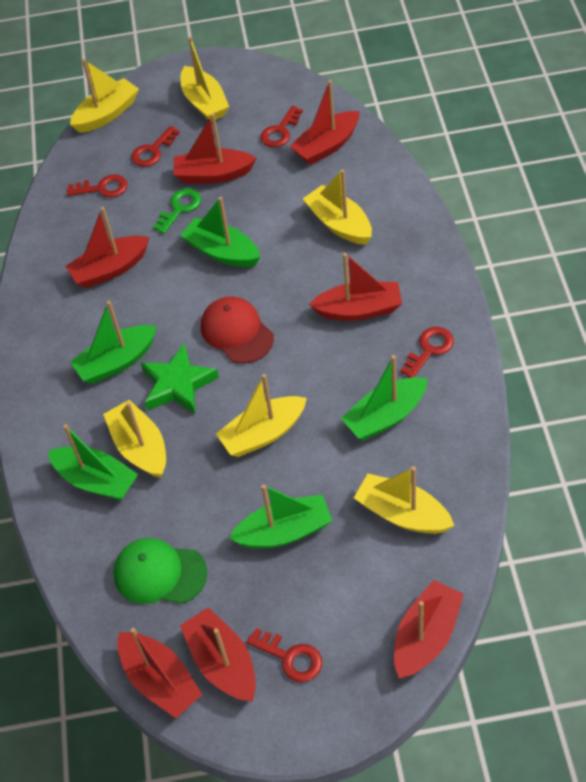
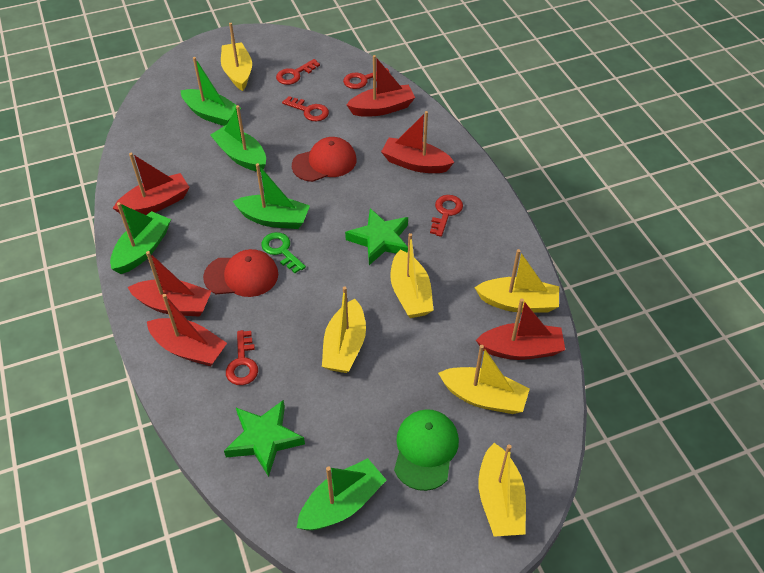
green star: 1 -> 2
red boat: 7 -> 6
red cap: 1 -> 2

